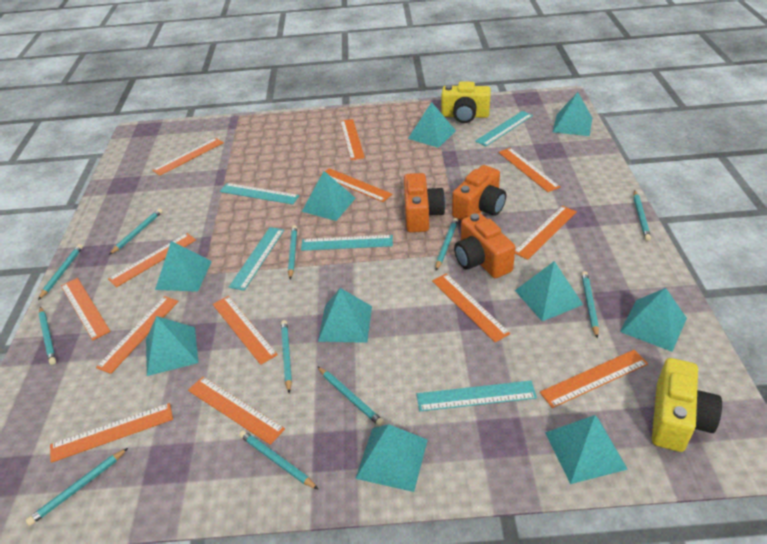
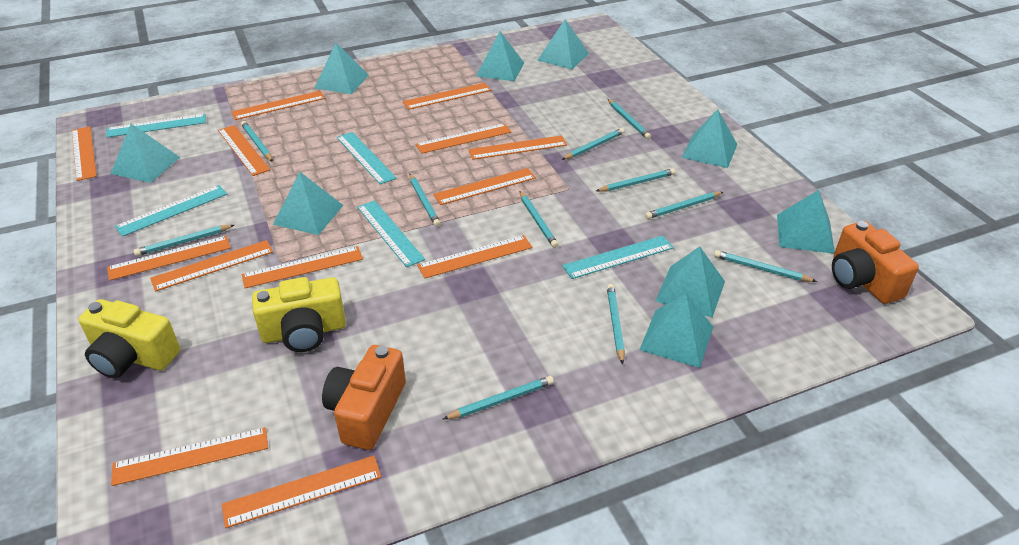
orange camera: 3 -> 2
turquoise pyramid: 10 -> 9

